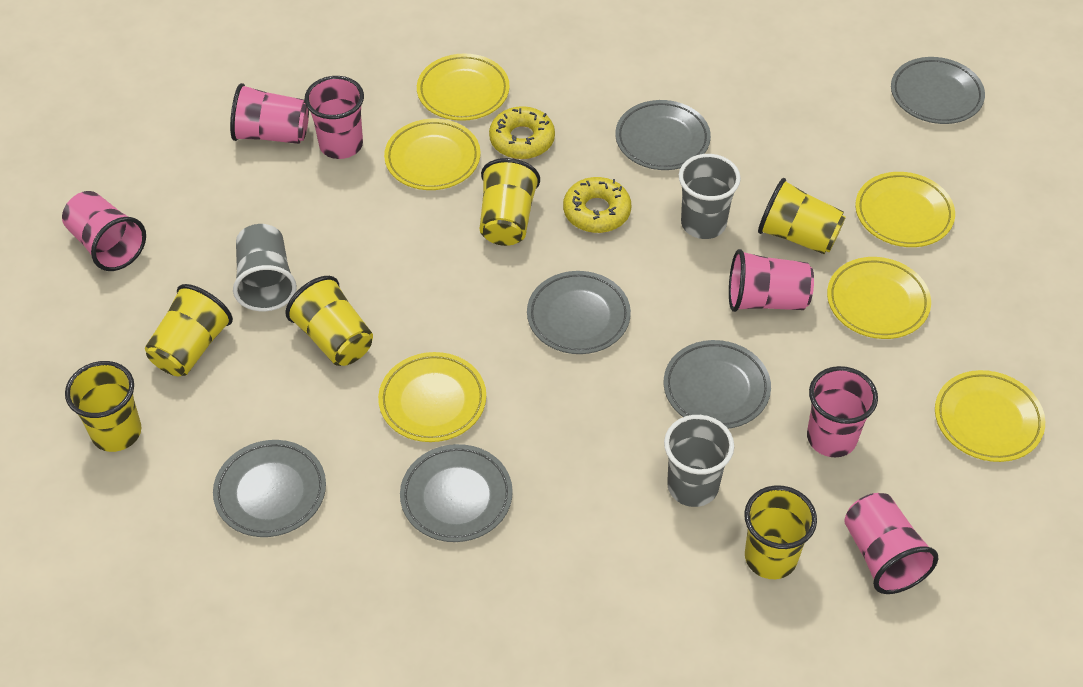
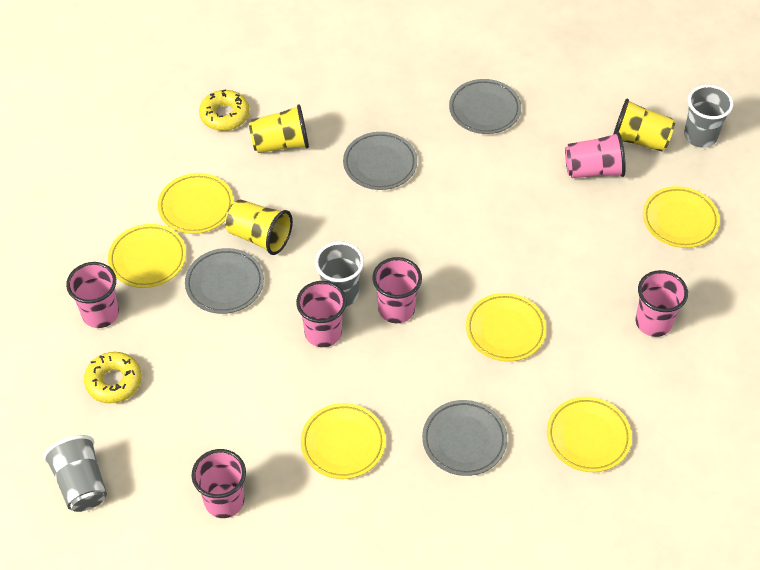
grey plate: 6 -> 4
yellow cup: 6 -> 3

